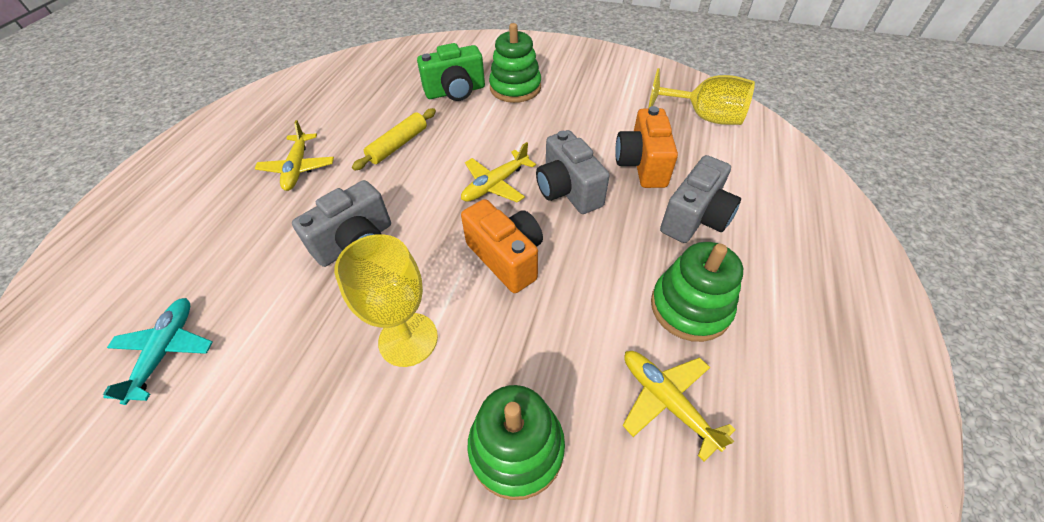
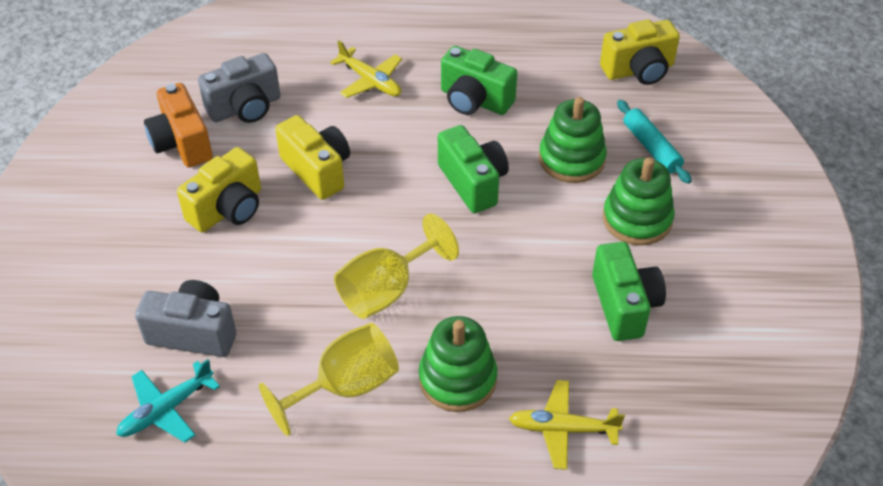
green camera: 1 -> 3
grey camera: 3 -> 2
orange camera: 2 -> 1
turquoise rolling pin: 0 -> 1
yellow camera: 0 -> 3
yellow plane: 3 -> 2
yellow rolling pin: 1 -> 0

